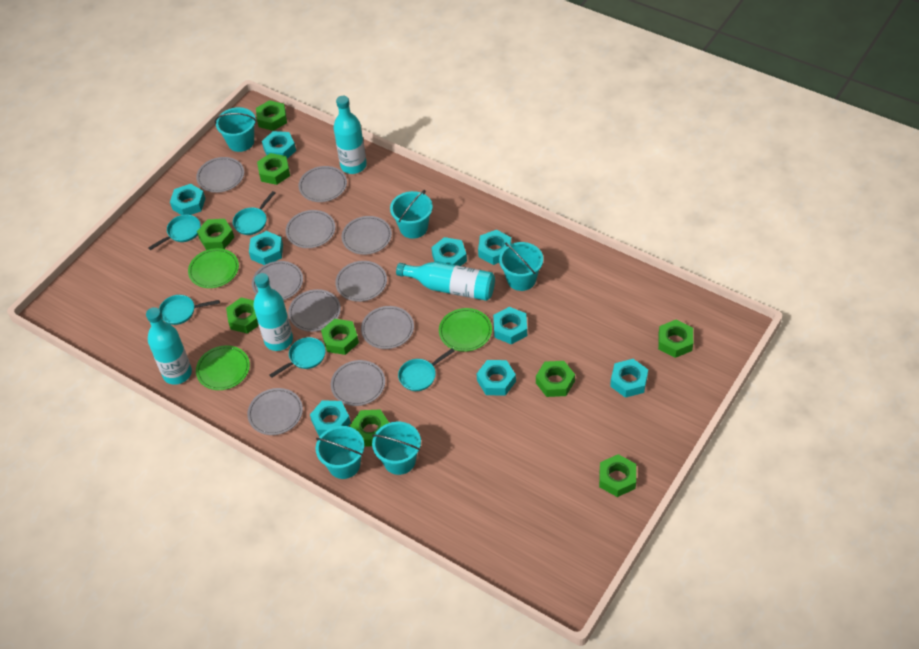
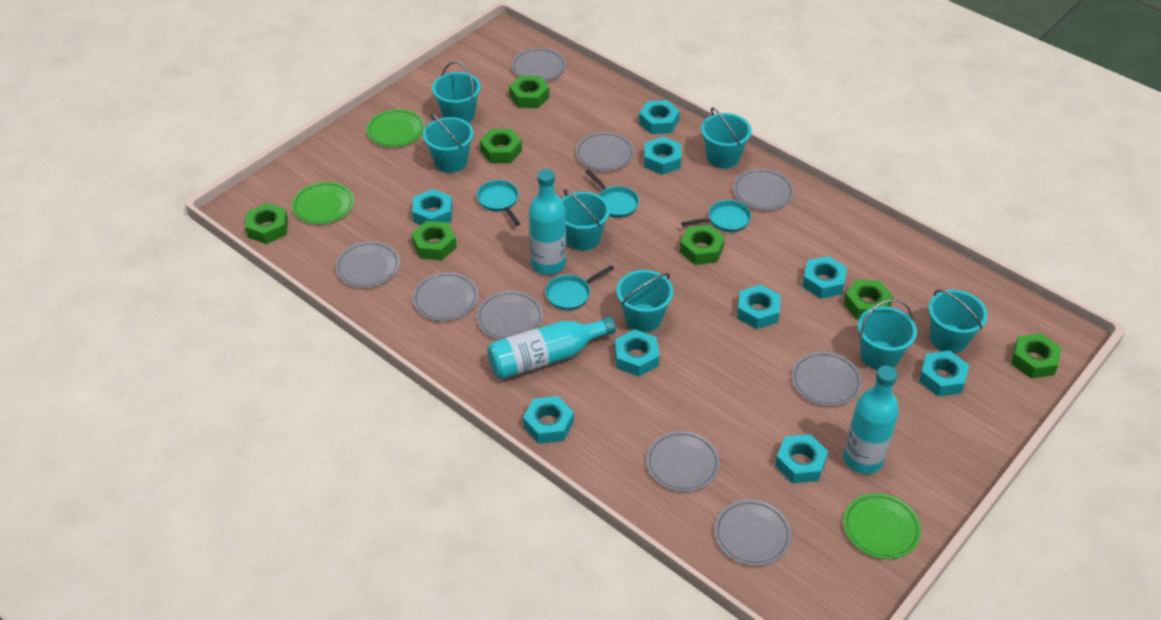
green nut: 9 -> 7
grey plate: 10 -> 9
turquoise bottle: 4 -> 3
turquoise bucket: 5 -> 7
turquoise pan: 5 -> 4

